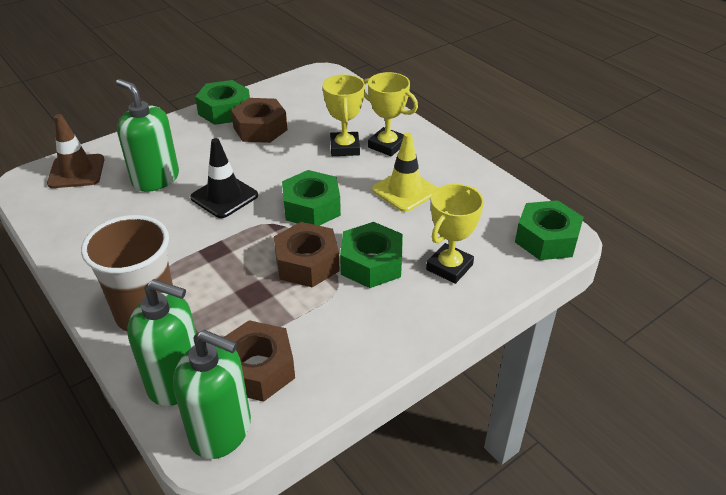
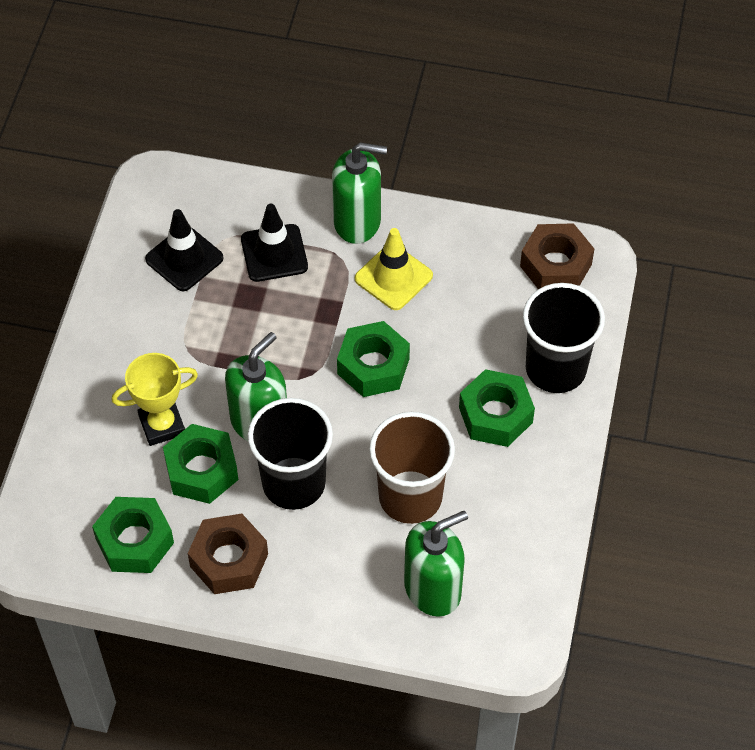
black cup: 0 -> 2
black traffic cone: 1 -> 2
brown nut: 3 -> 2
brown traffic cone: 1 -> 0
yellow trophy: 3 -> 1

